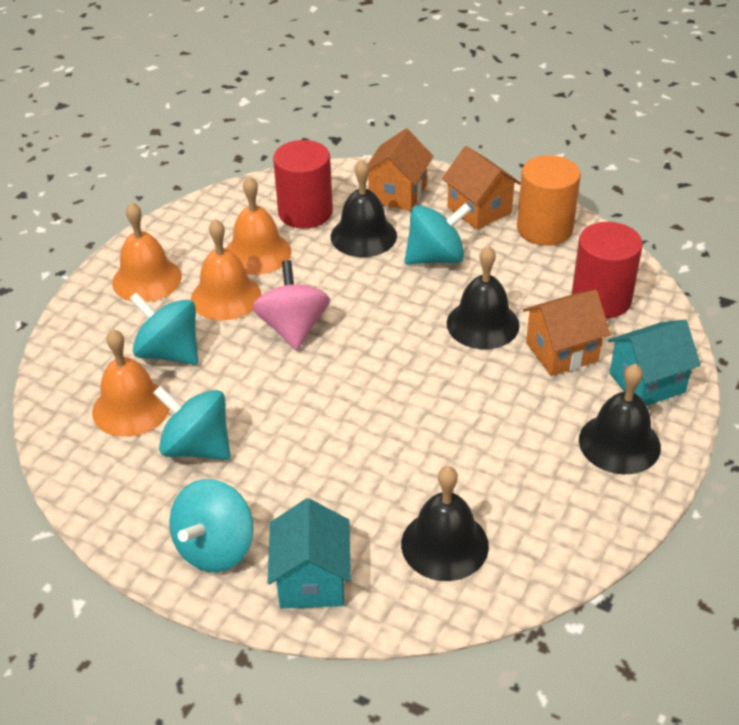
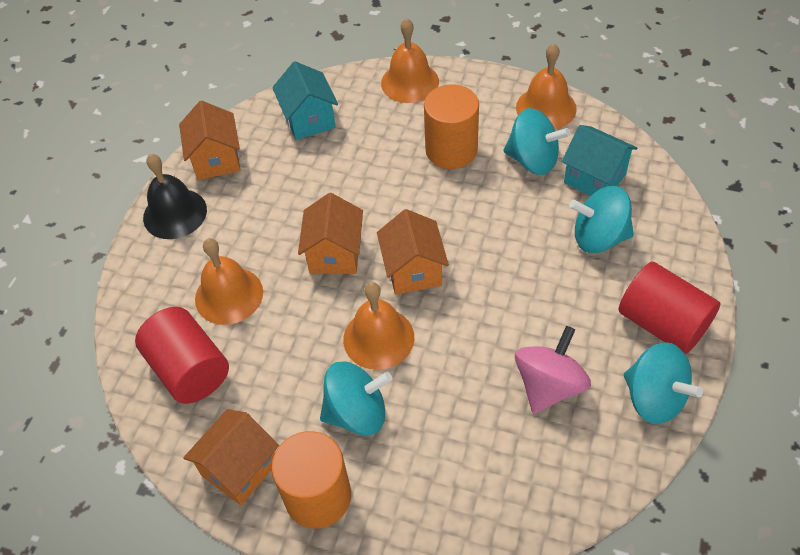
black bell: 4 -> 1
orange cylinder: 1 -> 2
orange house: 3 -> 4

